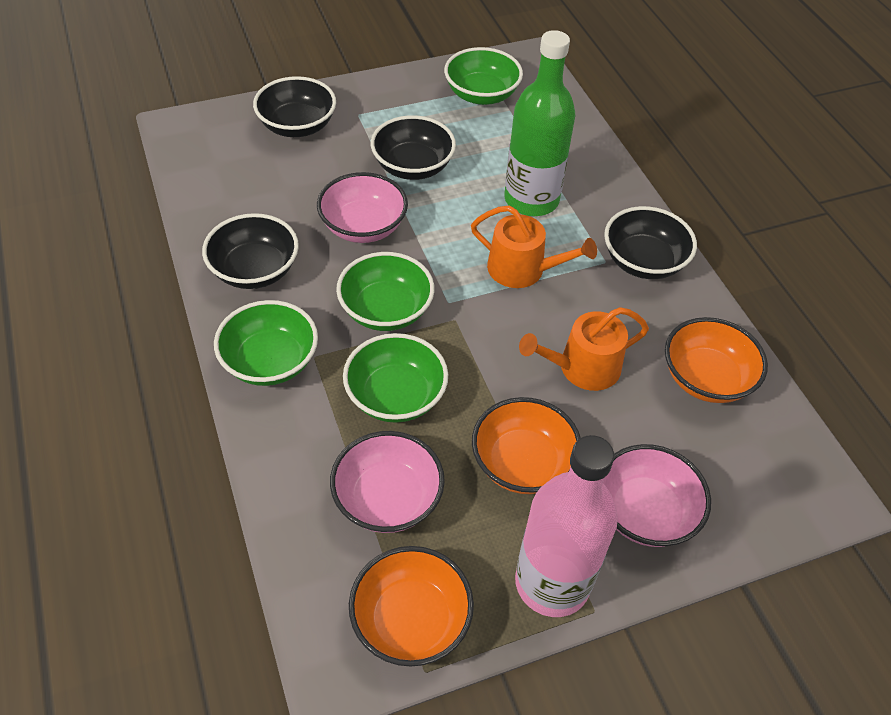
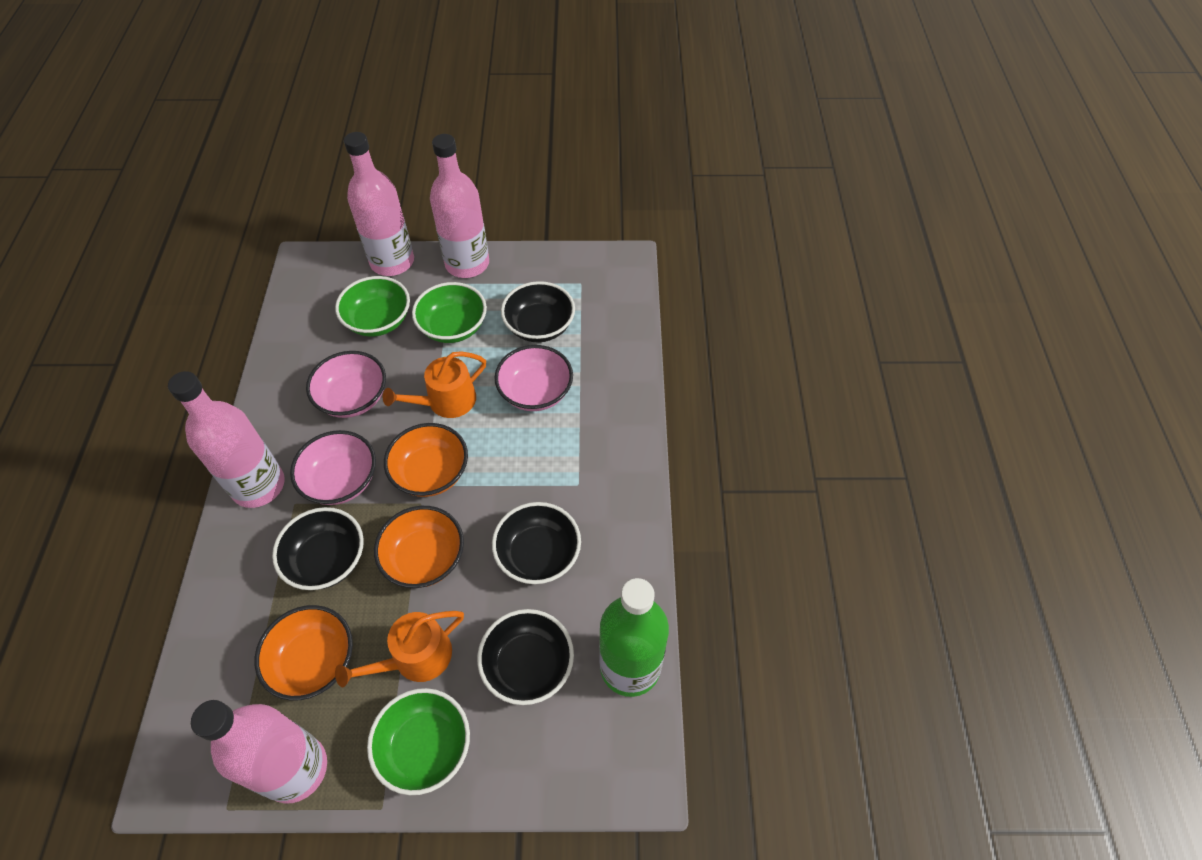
green bowl: 4 -> 3
pink bottle: 1 -> 4

